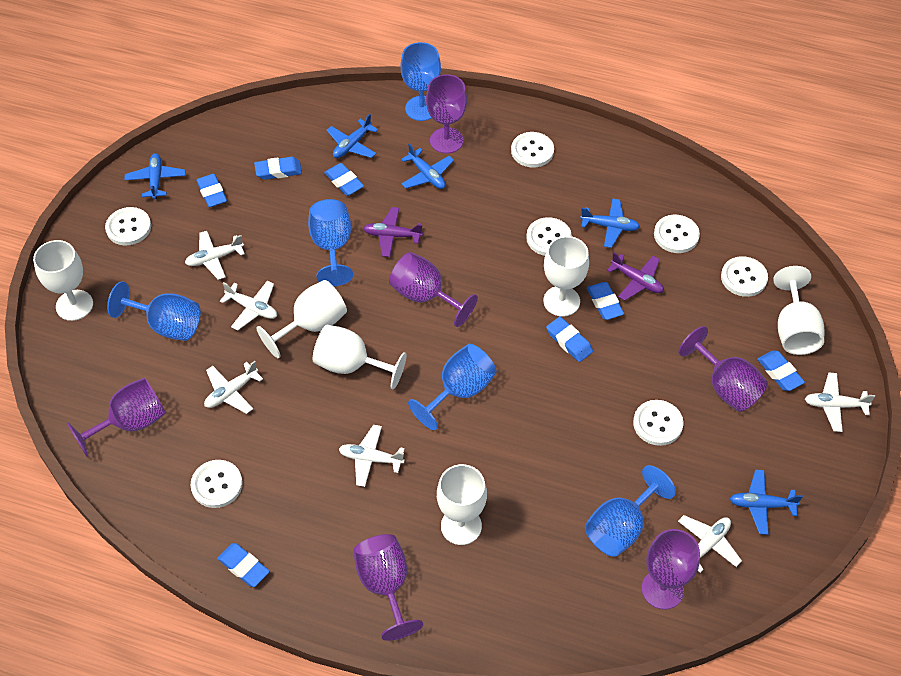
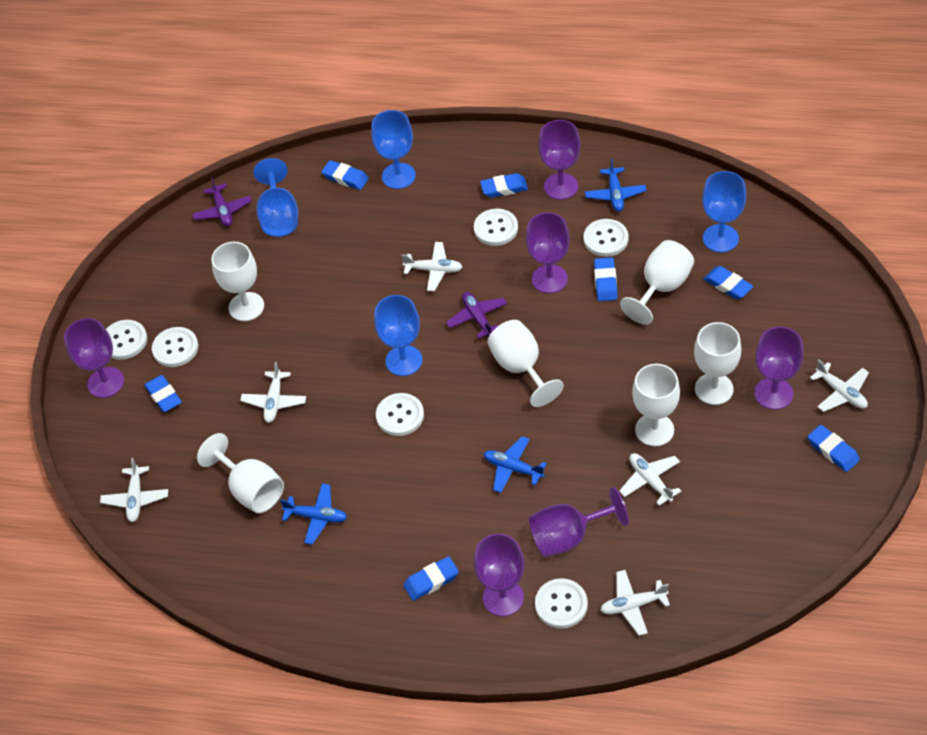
blue goblet: 5 -> 4
blue plane: 5 -> 3
white button: 7 -> 6

